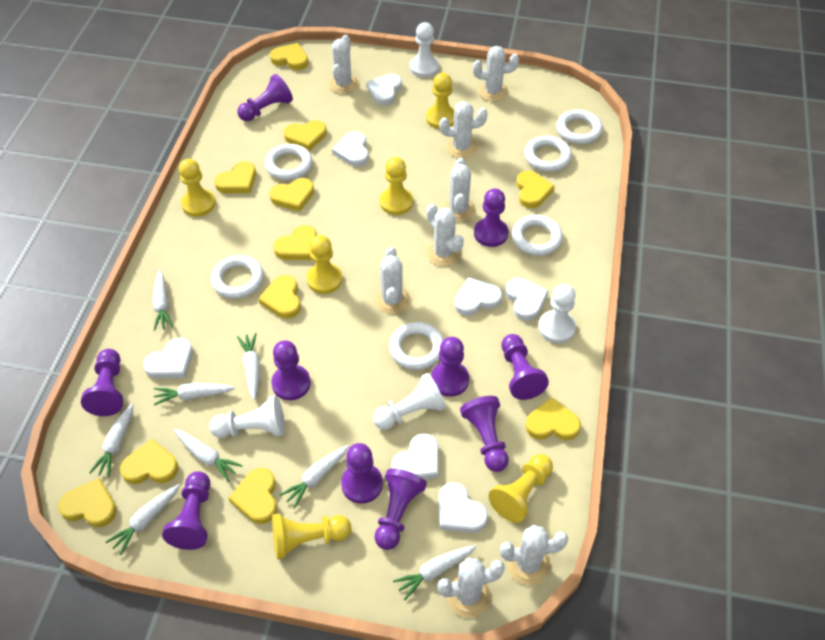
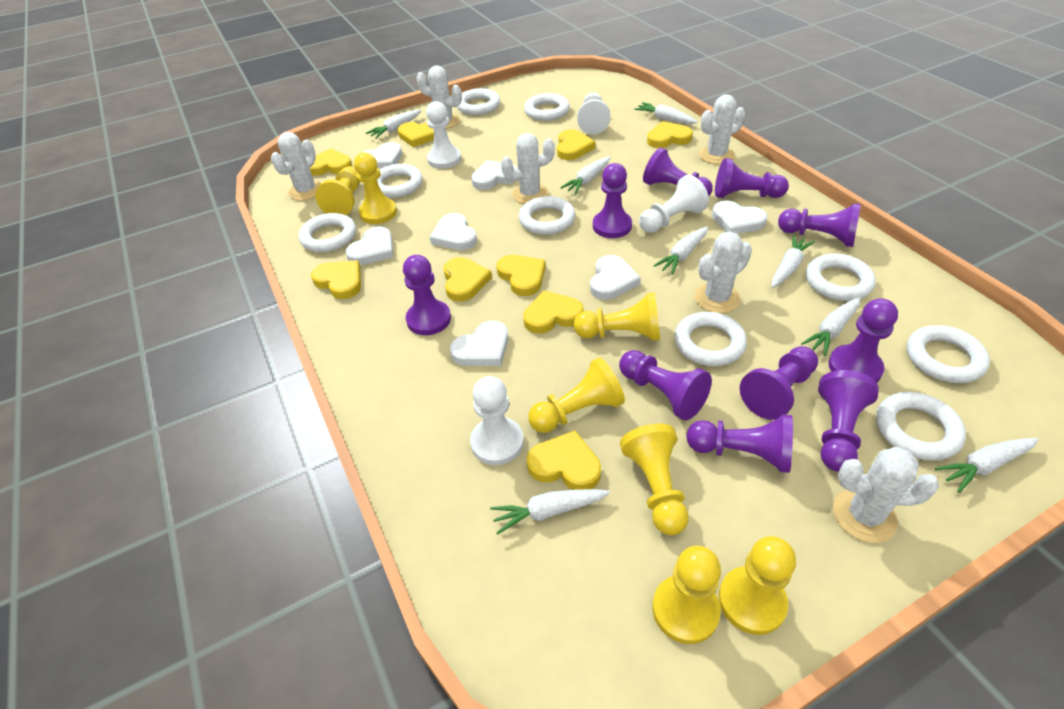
white cactus: 8 -> 6
white ring: 6 -> 9
yellow heart: 11 -> 9
yellow pawn: 6 -> 7

